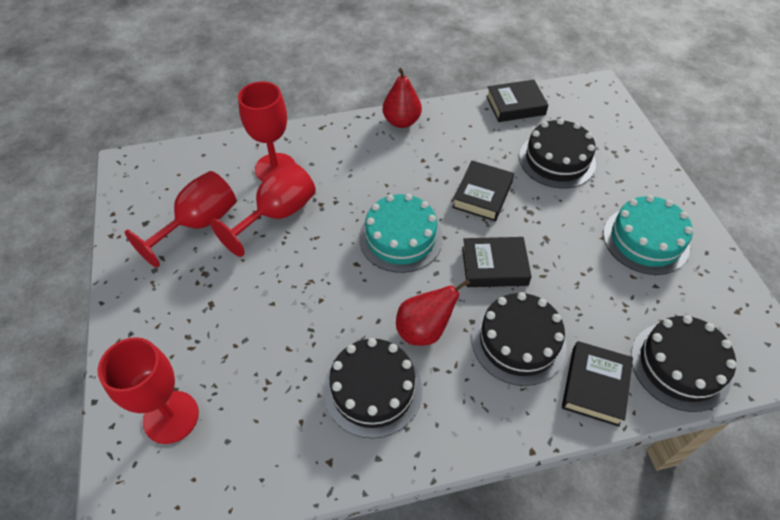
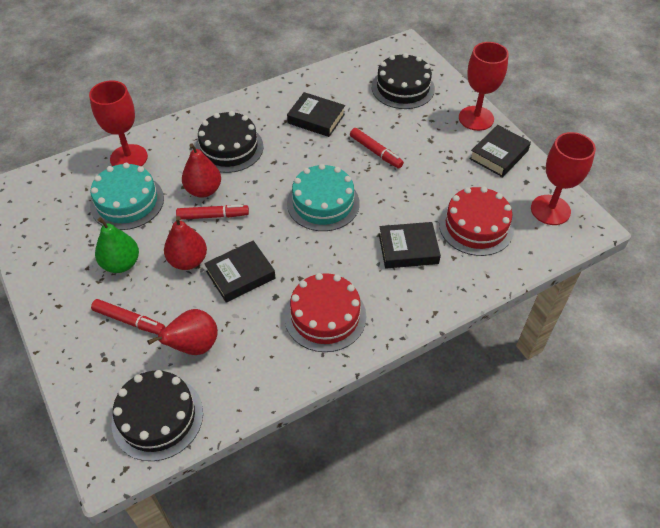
black cake: 4 -> 3
green pear: 0 -> 1
red cake: 0 -> 2
red goblet: 4 -> 3
red marker: 0 -> 3
red pear: 2 -> 3

